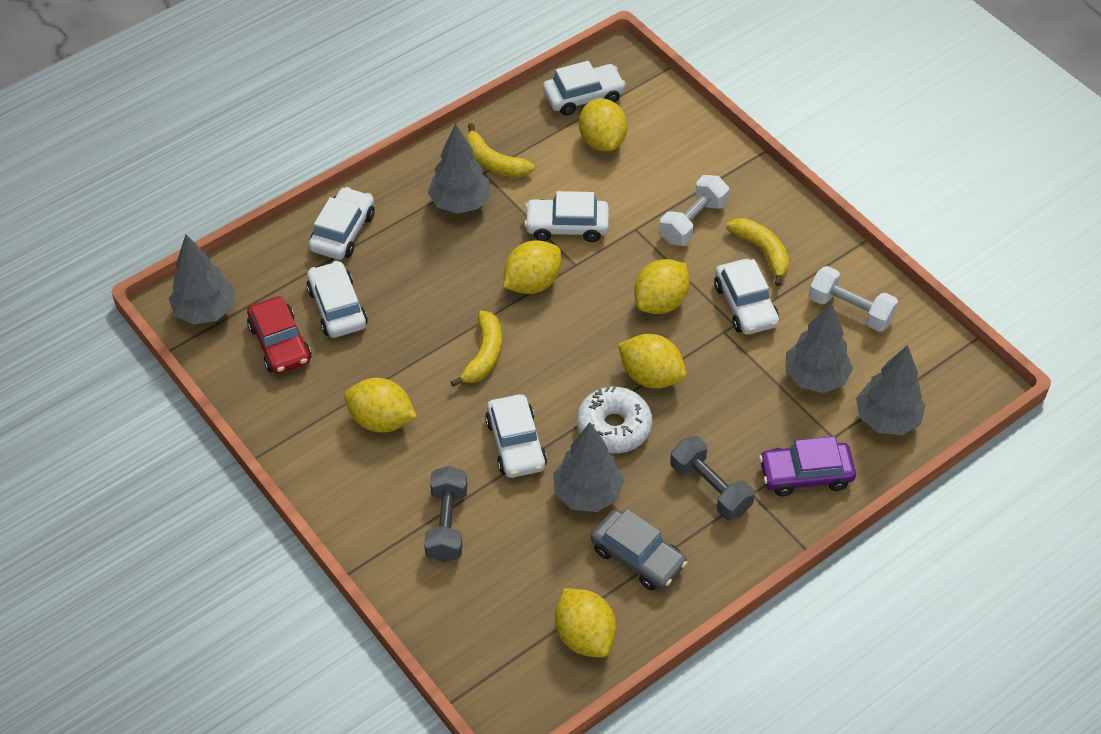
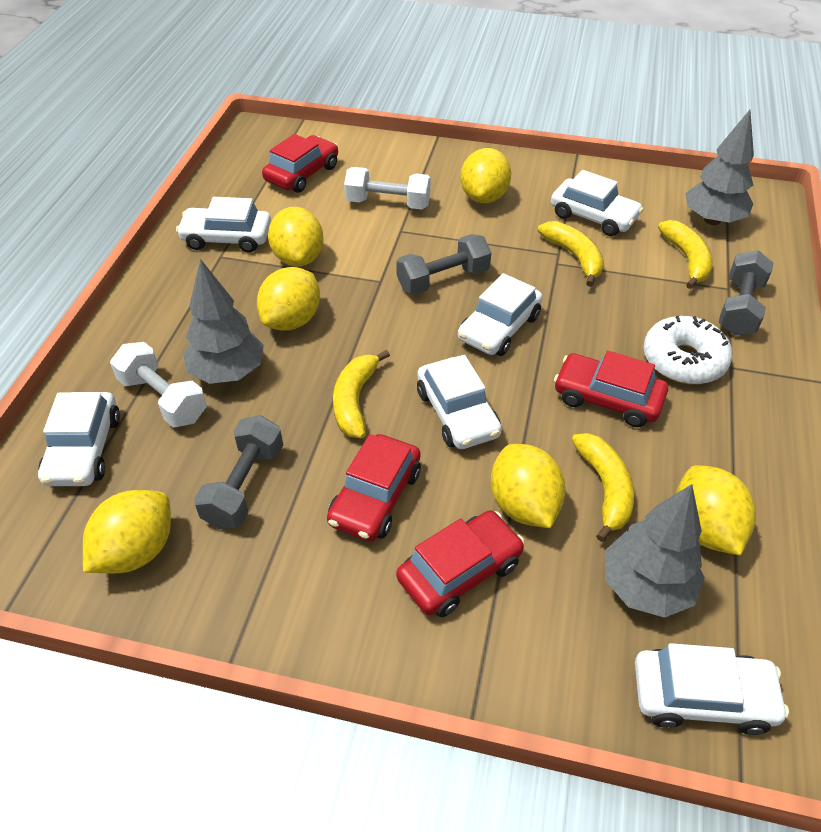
grey car: 1 -> 0
grey dumbbell: 2 -> 3
grey tree: 5 -> 3
purple car: 1 -> 0
red car: 1 -> 4
yellow banana: 3 -> 4

